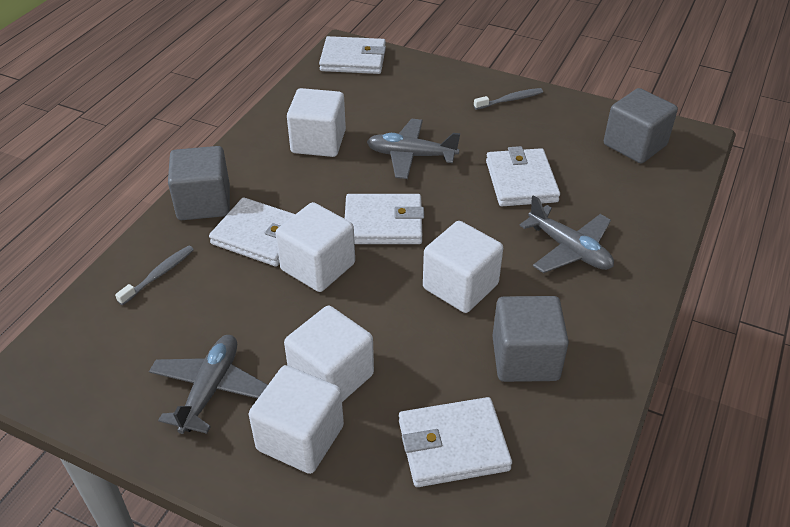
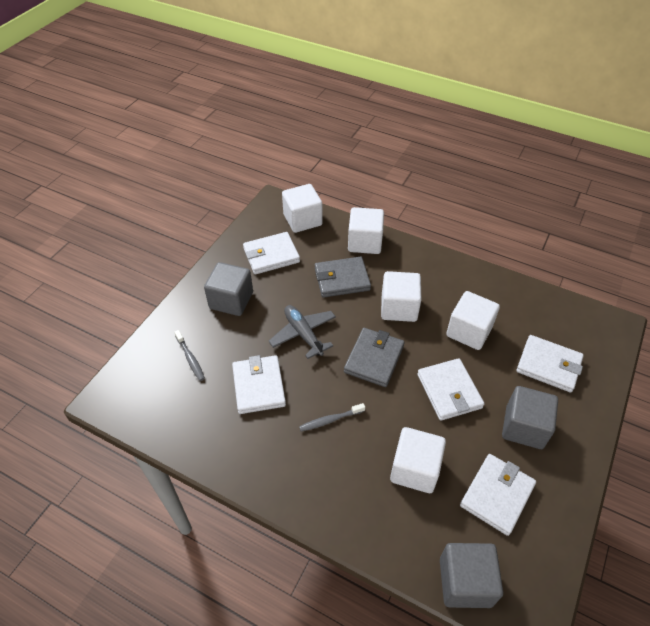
grey plane: 3 -> 1
grey wallet: 0 -> 2

